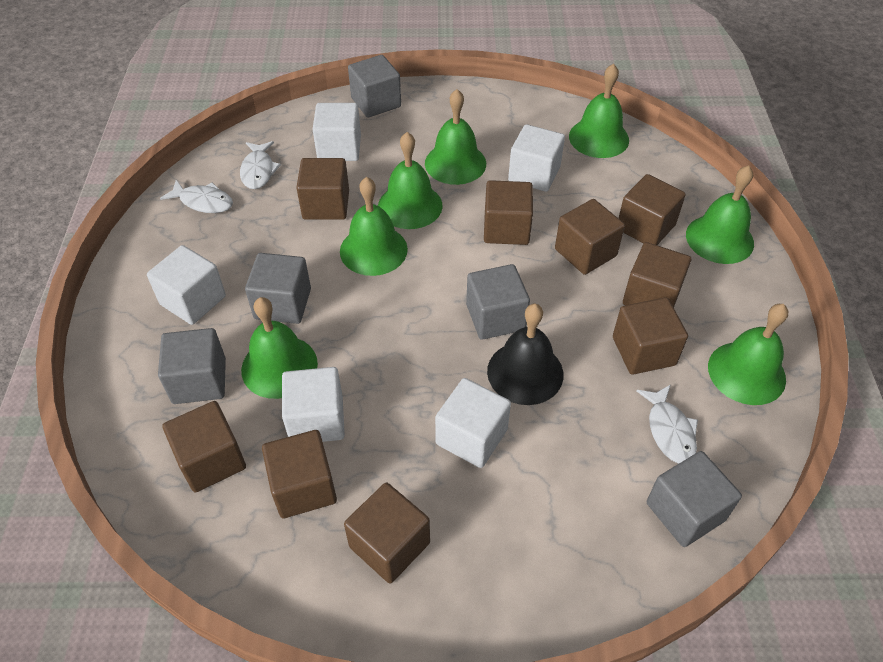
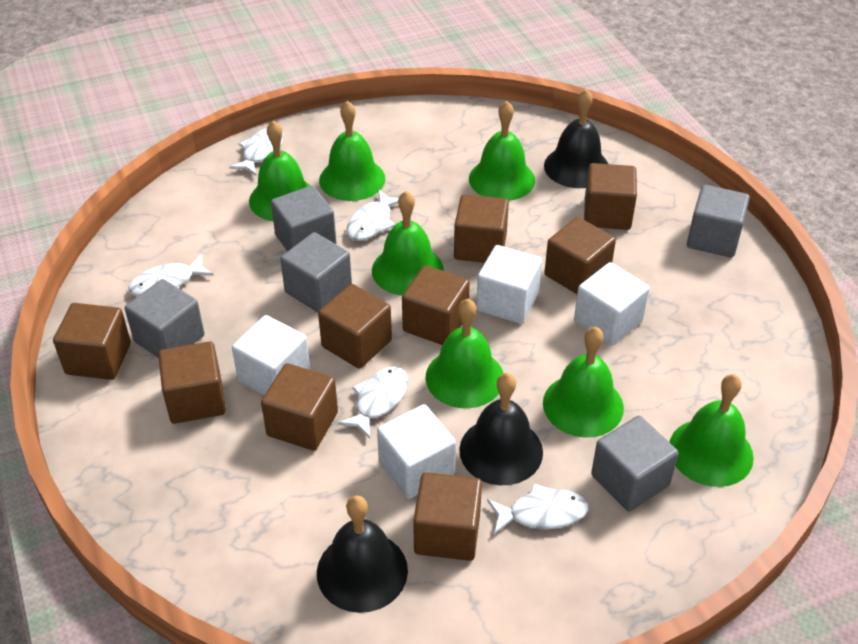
black bell: 1 -> 3
white cube: 5 -> 4
white fish: 3 -> 5

